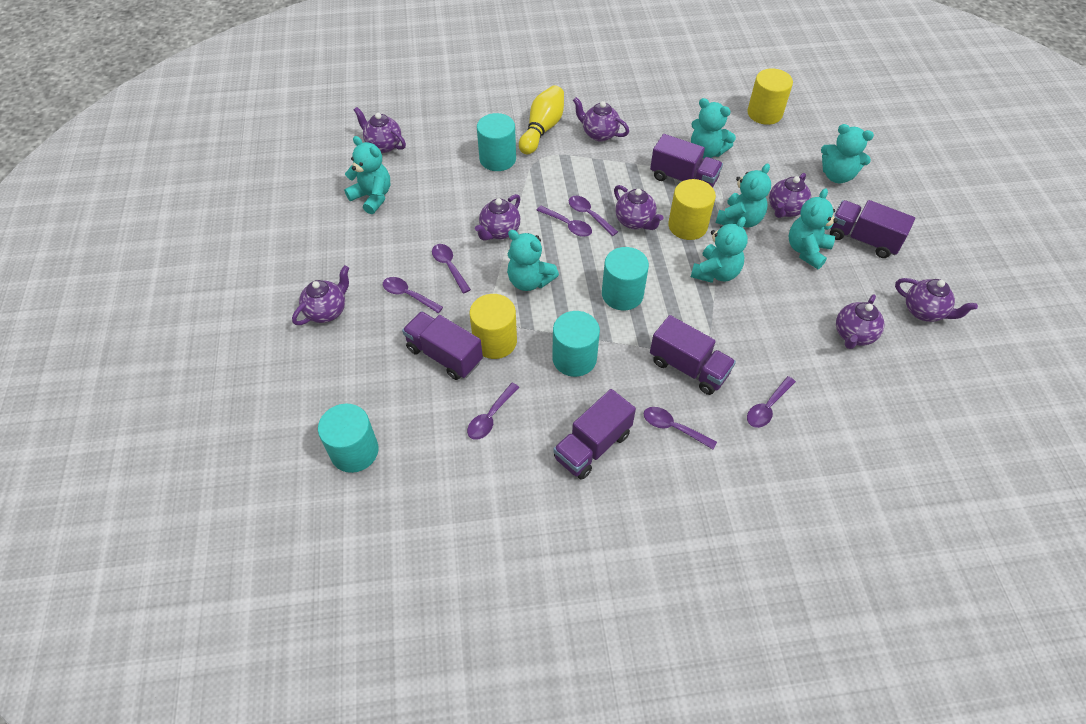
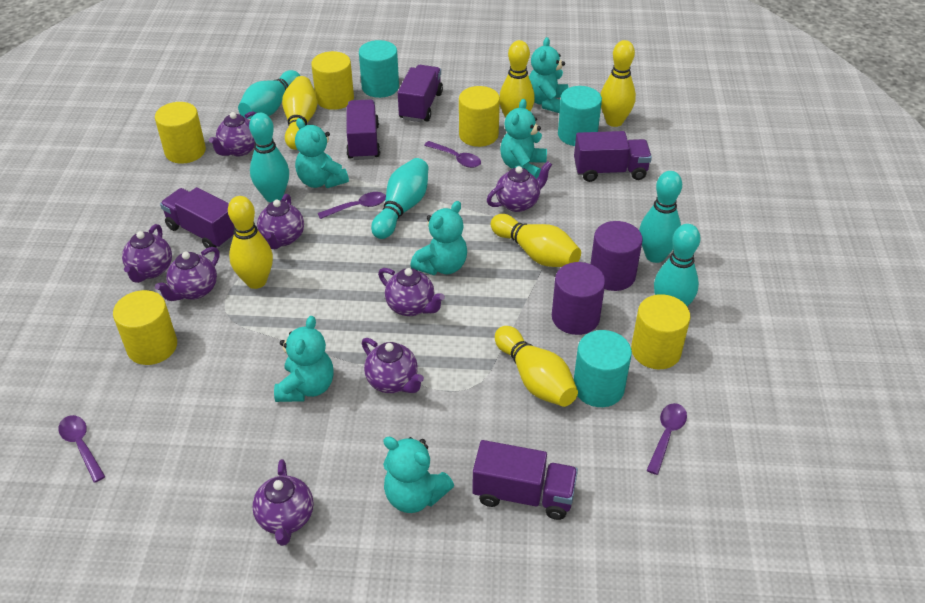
purple cylinder: 0 -> 2
purple spoon: 7 -> 4
turquoise bowling pin: 0 -> 5
turquoise cylinder: 4 -> 3
turquoise teddy bear: 7 -> 6
yellow bowling pin: 1 -> 6
yellow cylinder: 3 -> 5

